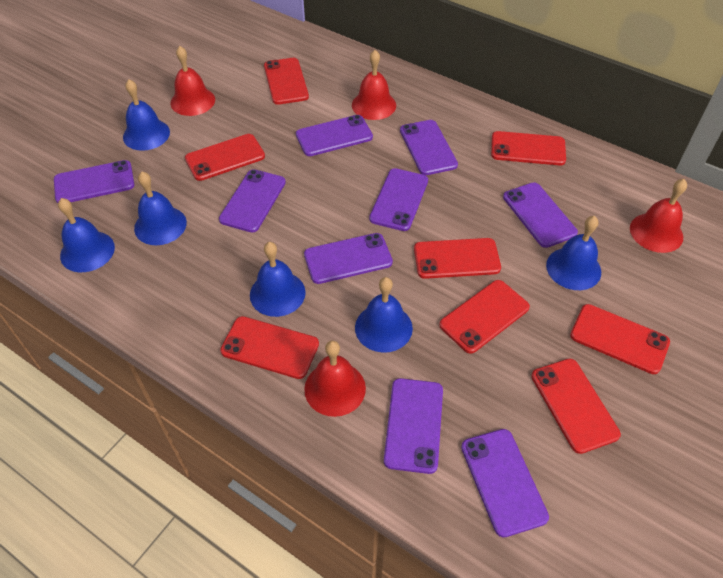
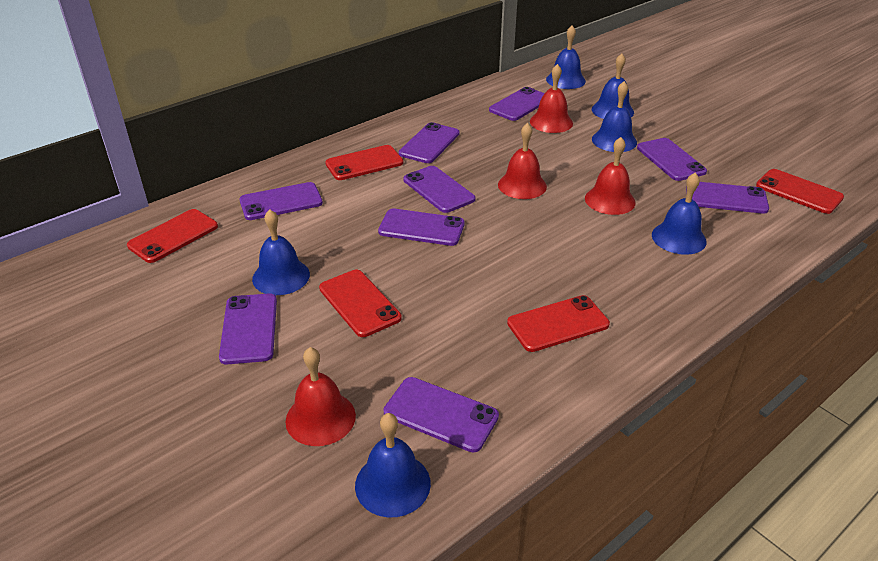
red phone: 8 -> 5

